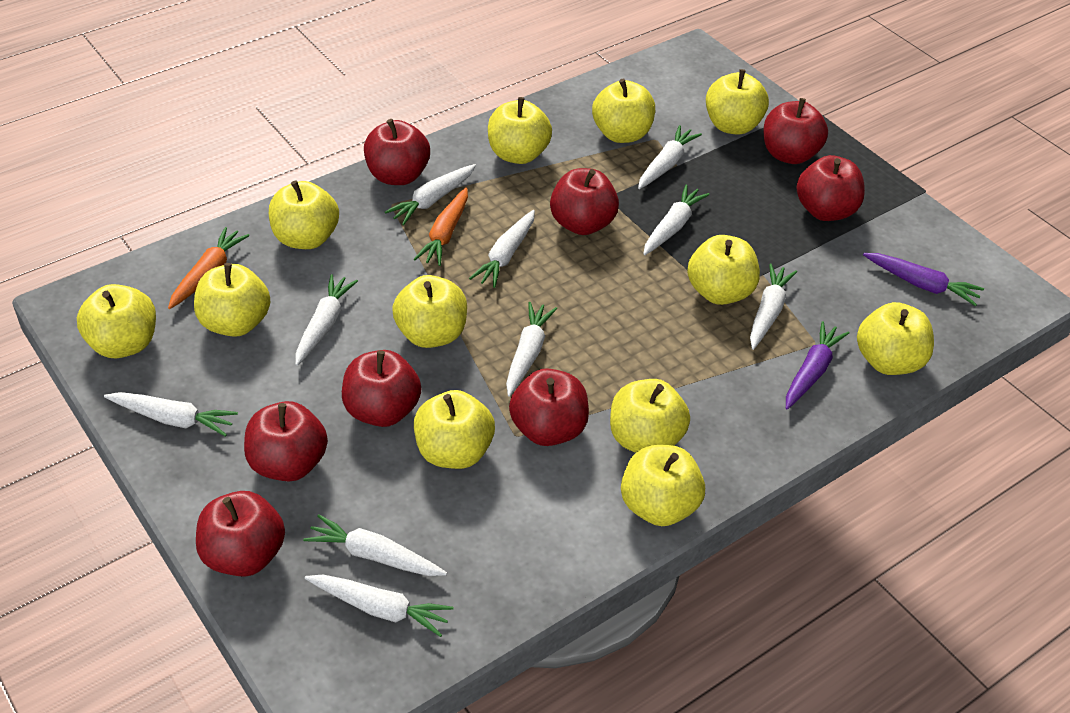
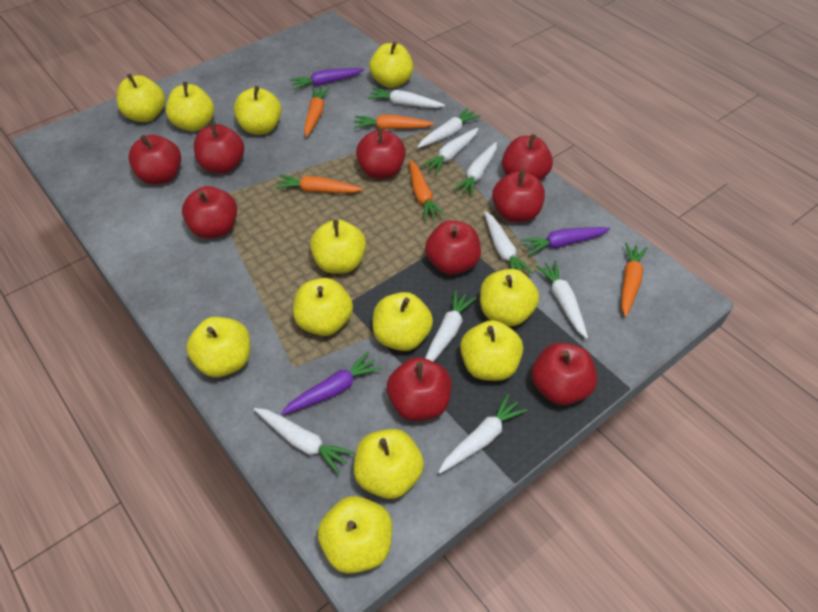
orange carrot: 2 -> 5
purple carrot: 2 -> 3
red apple: 8 -> 9
white carrot: 10 -> 9

